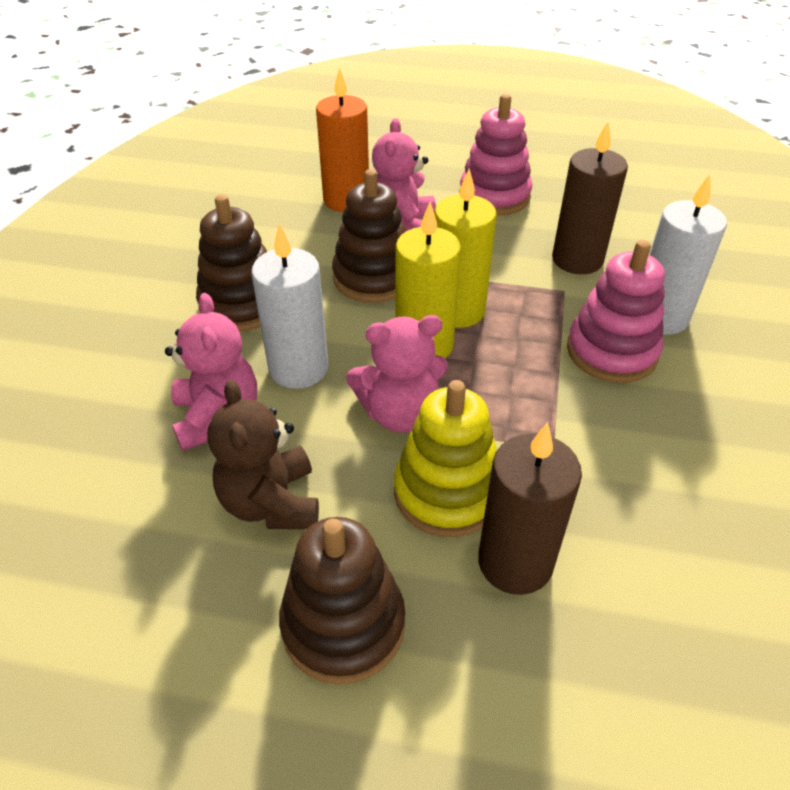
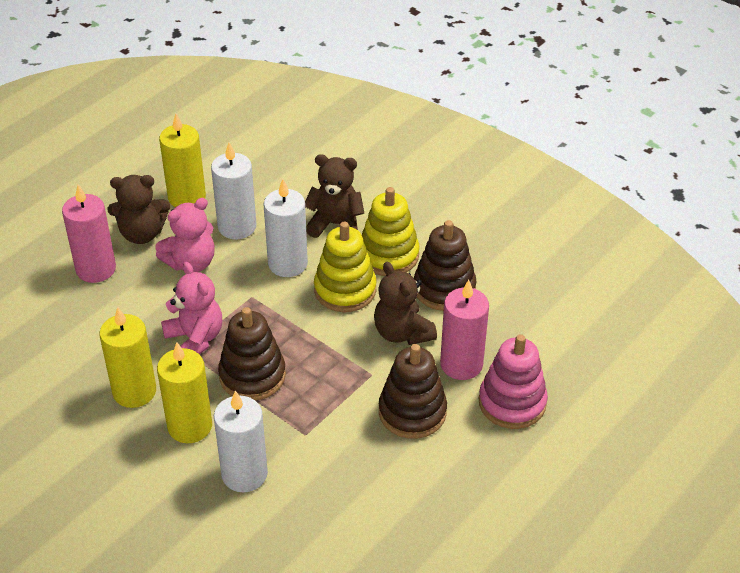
brown candle: 2 -> 0
brown teddy bear: 1 -> 3
orange candle: 1 -> 0
pink candle: 0 -> 2
pink stacking toy: 2 -> 1
pink teddy bear: 3 -> 2
white candle: 2 -> 3
yellow candle: 2 -> 3
yellow stacking toy: 1 -> 2

